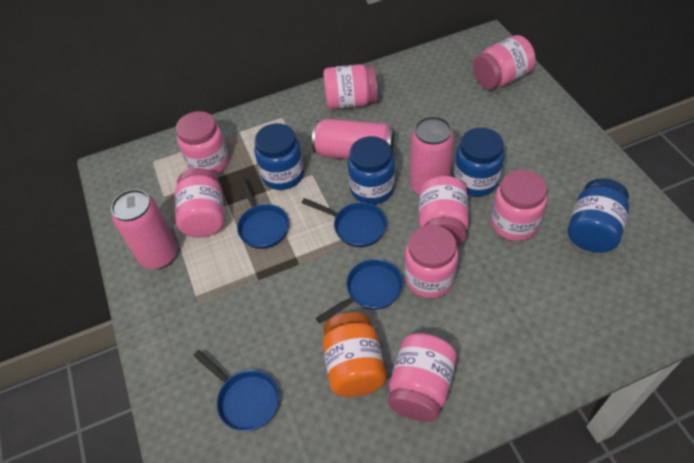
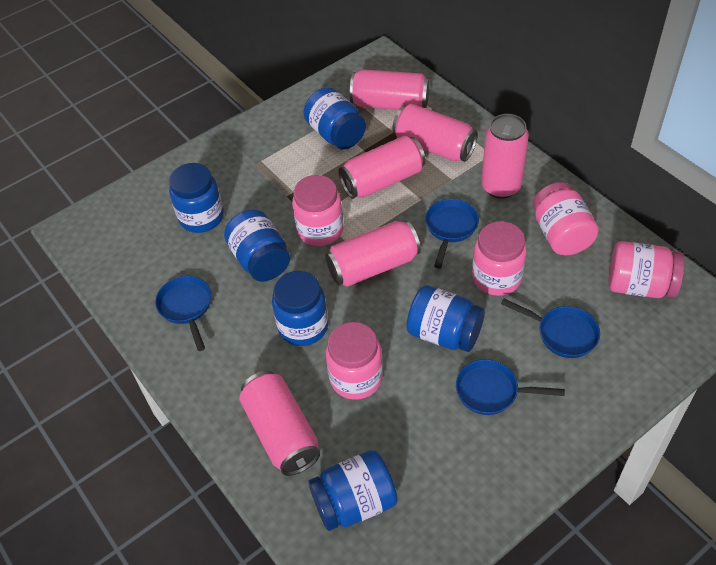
blue jar: 4 -> 6
orange jar: 1 -> 0
pink can: 3 -> 6
pink jar: 8 -> 5

